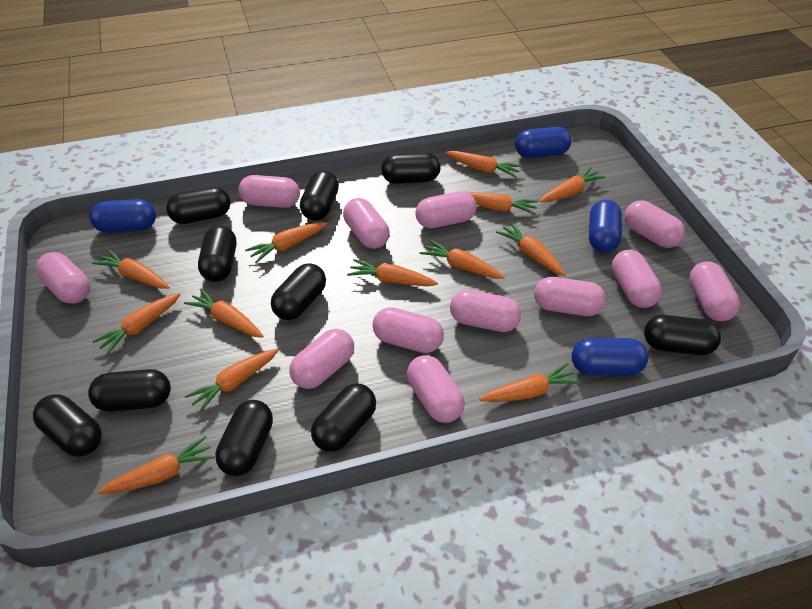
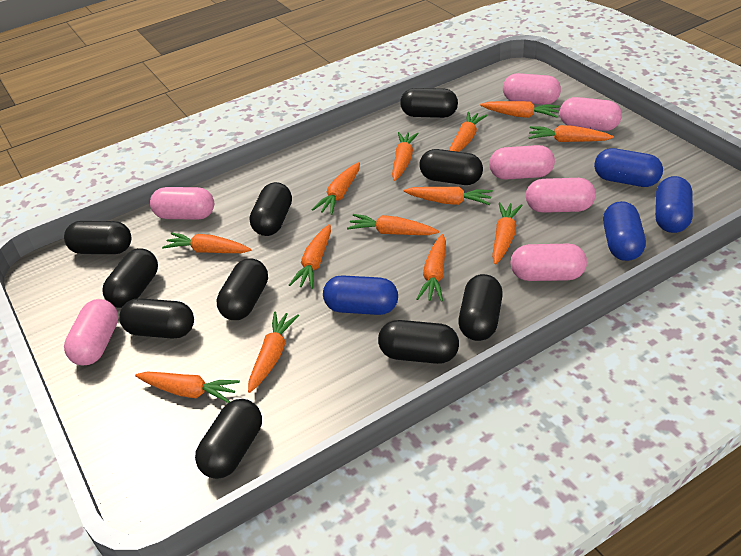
pink capsule: 12 -> 7

